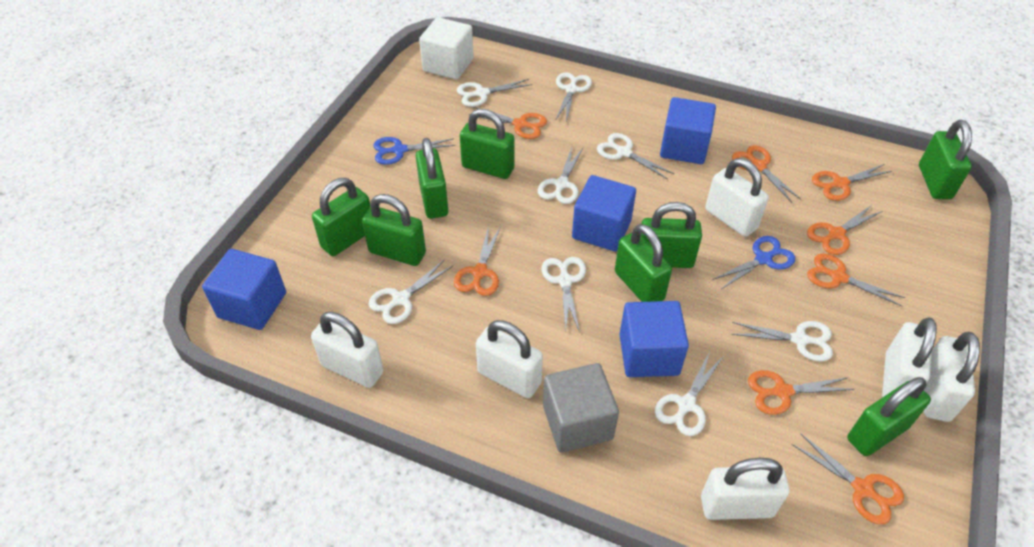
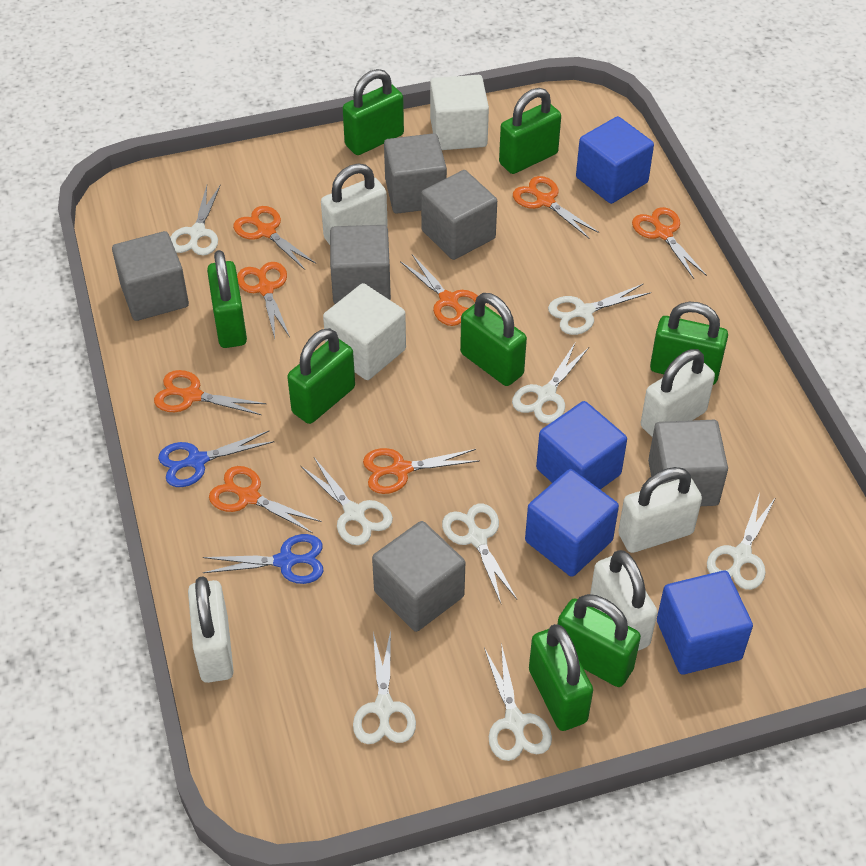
grey cube: 1 -> 6
white cube: 1 -> 2
white padlock: 6 -> 5

